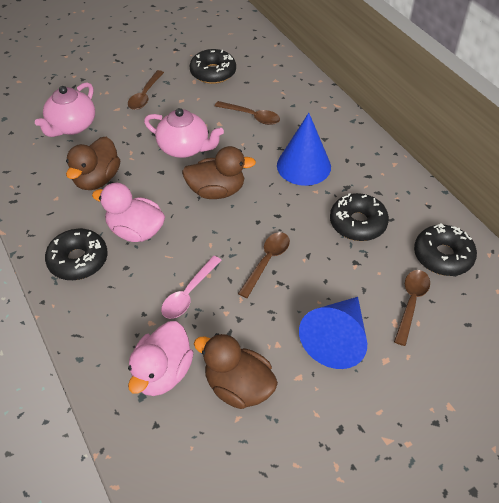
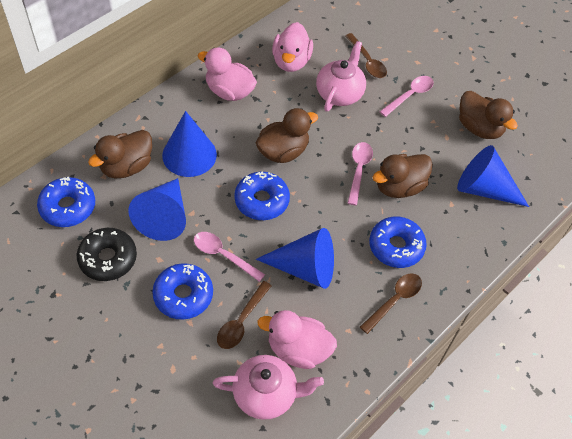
black donut: 4 -> 1
blue cone: 2 -> 4
blue donut: 0 -> 4
brown duck: 3 -> 4
brown spoon: 4 -> 3
pink duck: 2 -> 3
pink spoon: 1 -> 3

